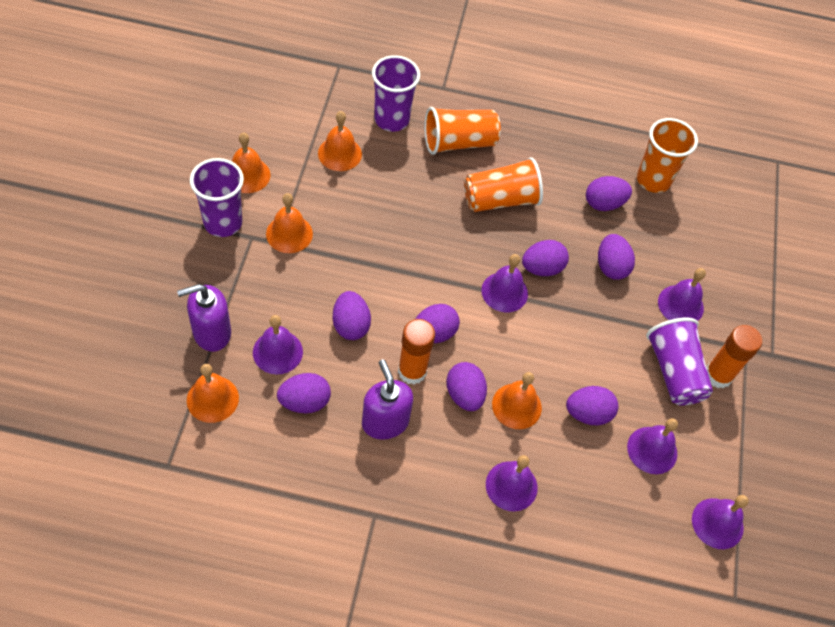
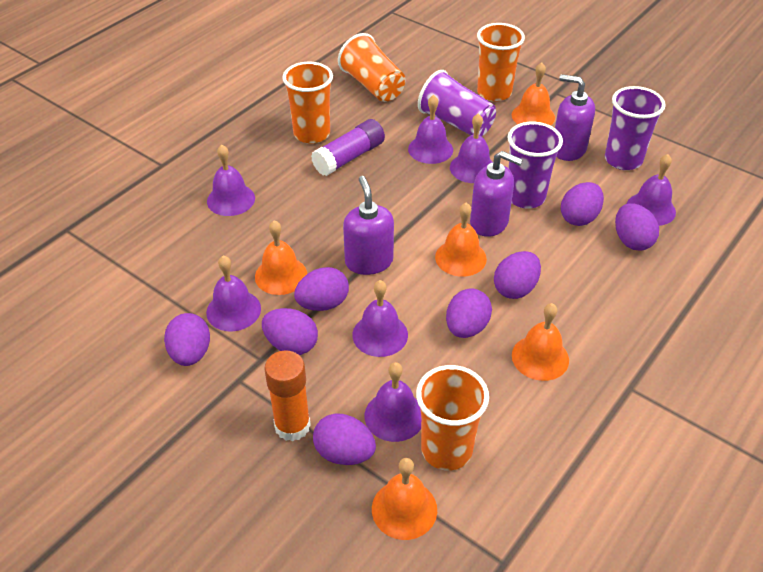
orange cup: 3 -> 4
orange glue stick: 2 -> 1
purple bell: 6 -> 7
purple glue stick: 0 -> 1
purple soap dispenser: 2 -> 3

